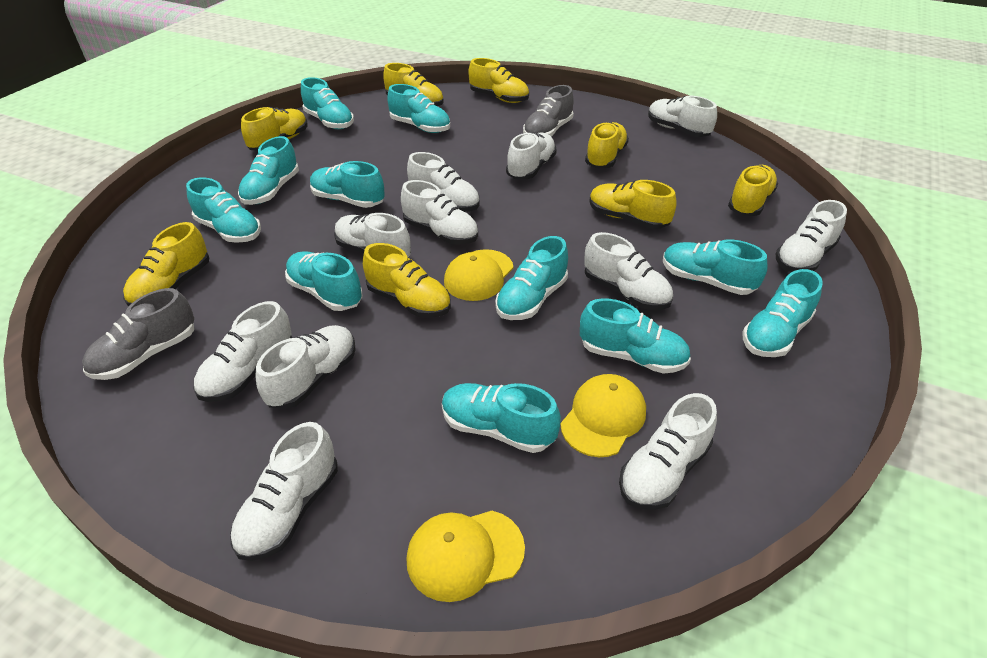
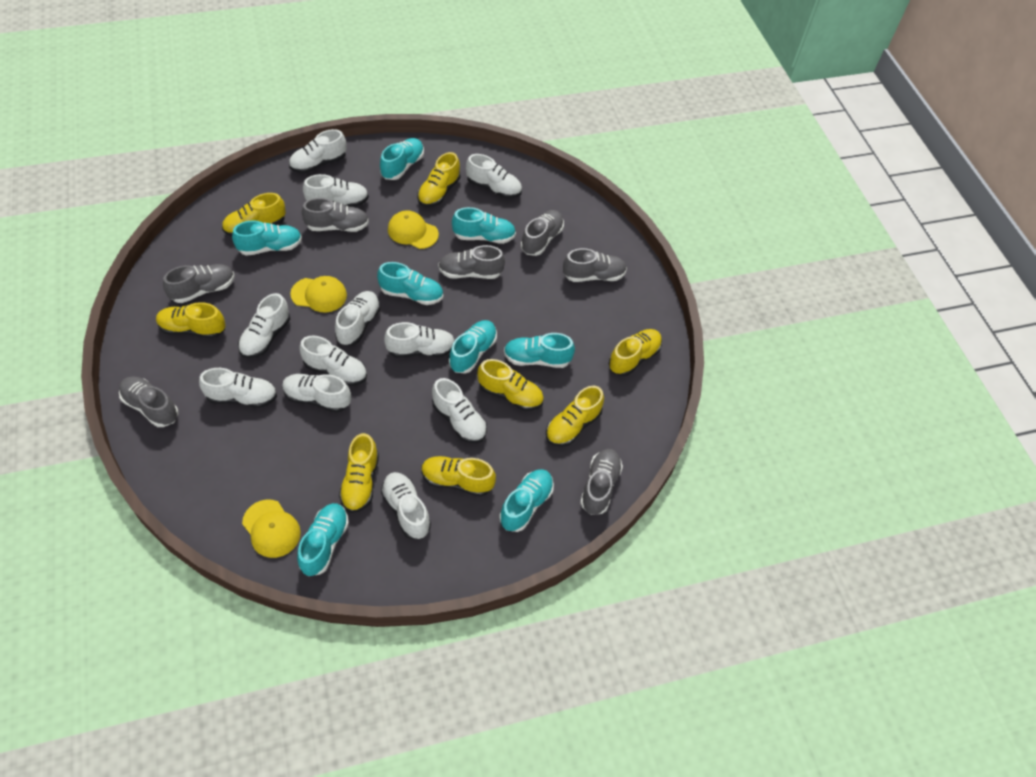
grey shoe: 2 -> 7
turquoise shoe: 11 -> 8

